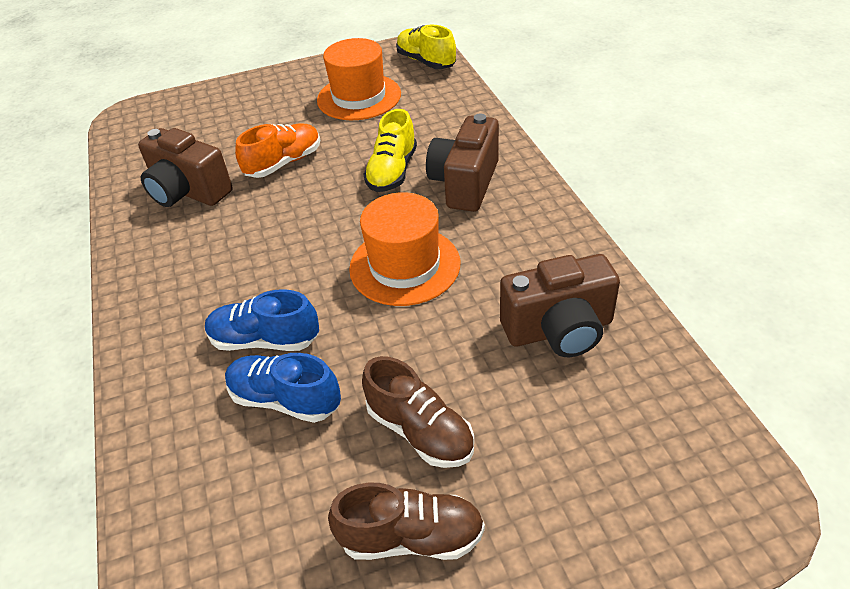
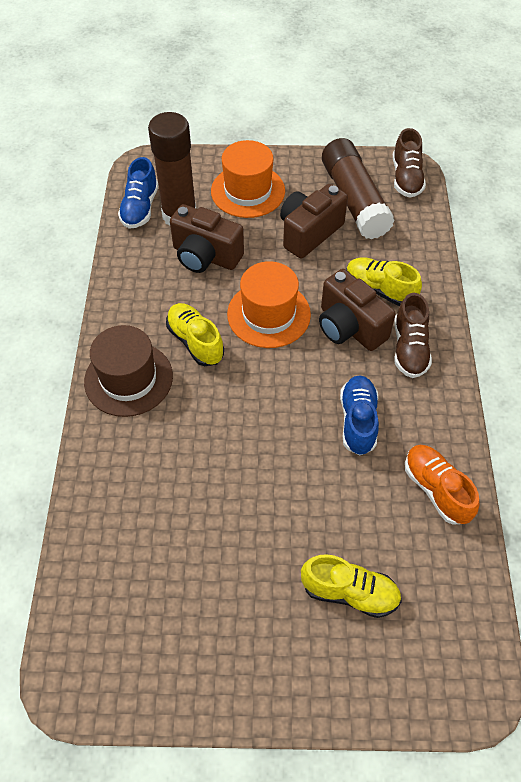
brown glue stick: 0 -> 2
brown hat: 0 -> 1
yellow shoe: 2 -> 3

